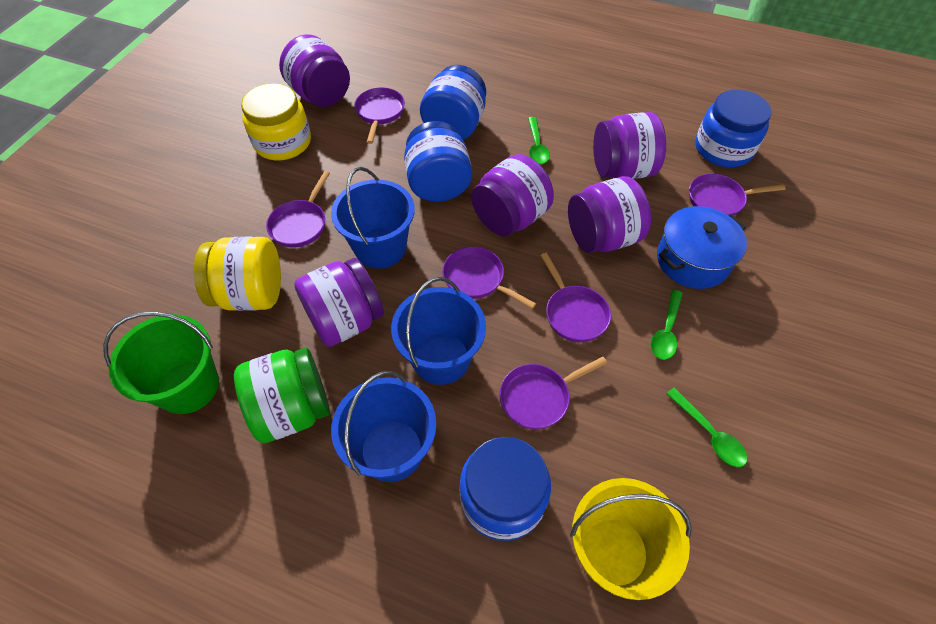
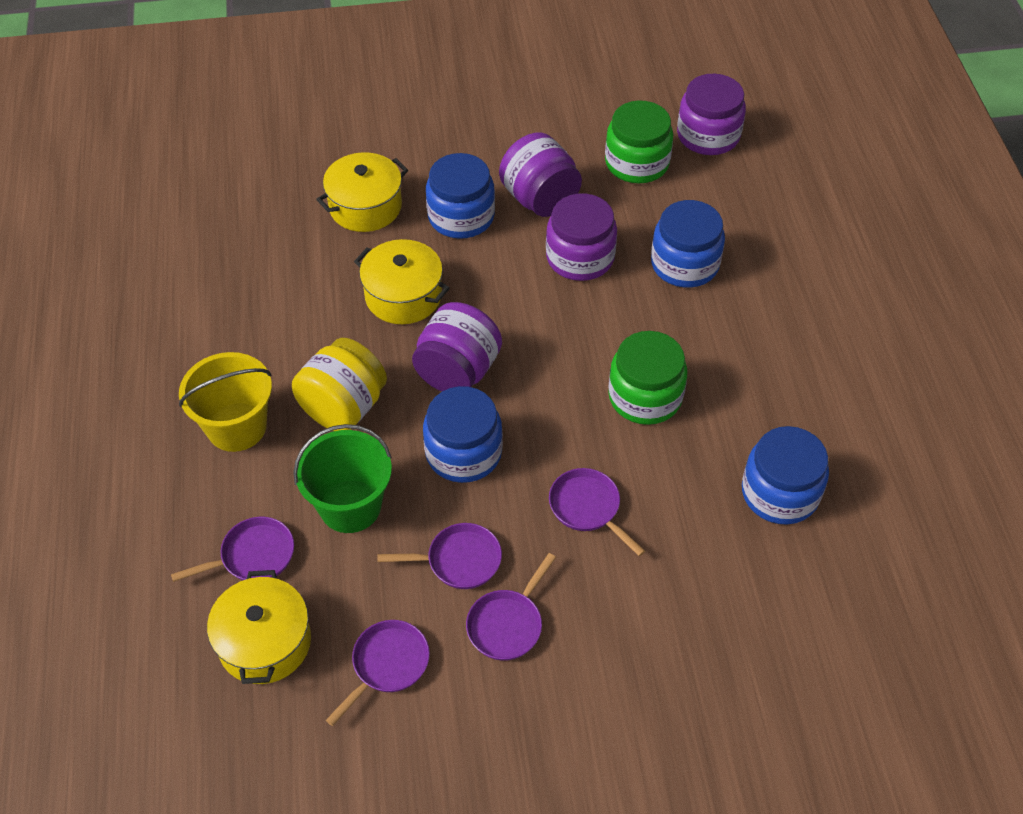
blue bucket: 3 -> 0
blue pot: 1 -> 0
green jar: 1 -> 2
green spoon: 3 -> 0
purple jar: 5 -> 4
purple pan: 6 -> 5
yellow jar: 2 -> 1
yellow pot: 0 -> 3

